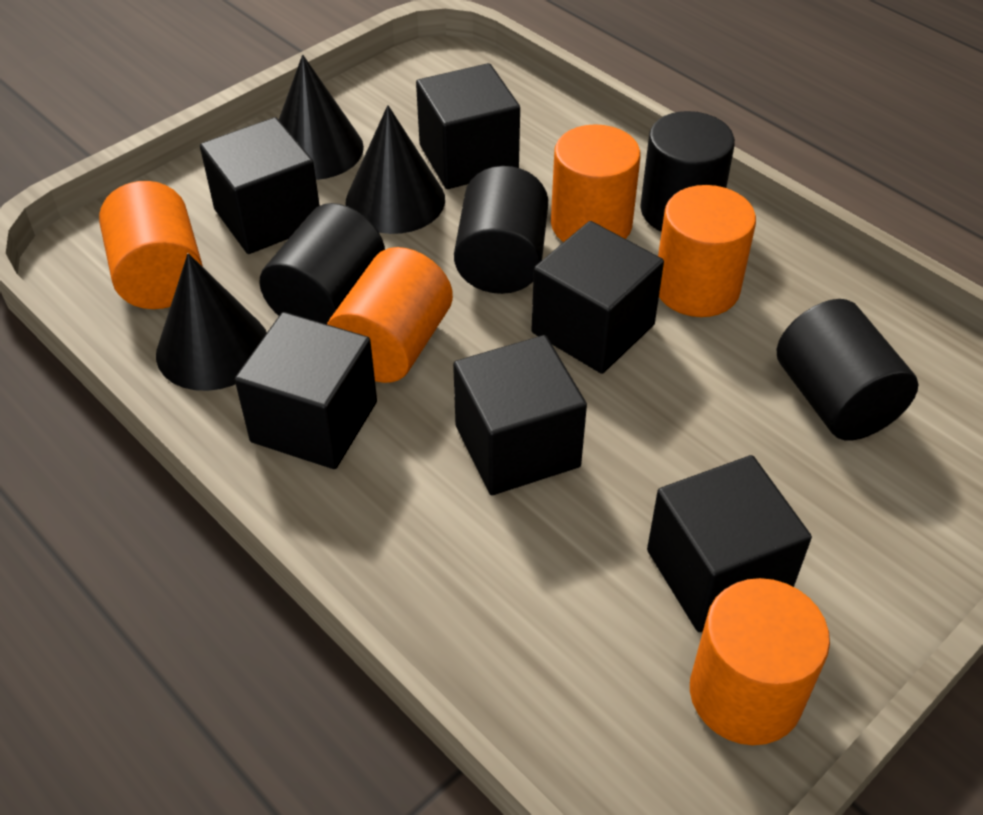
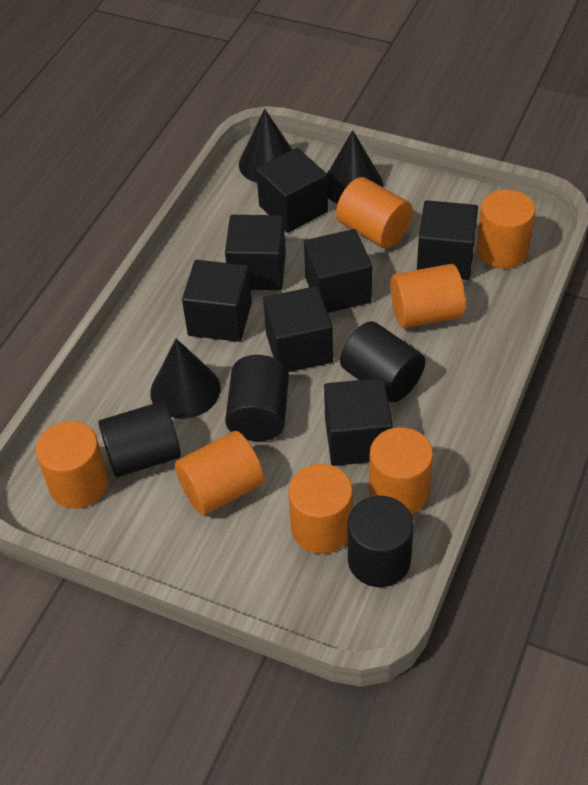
black cube: 6 -> 7
orange cylinder: 5 -> 7

